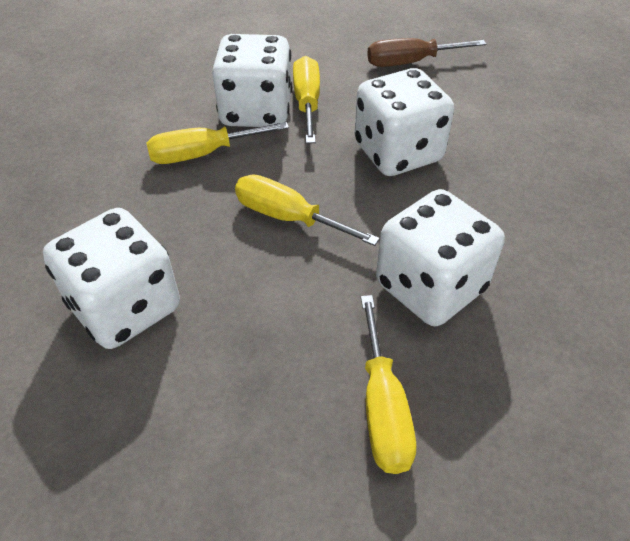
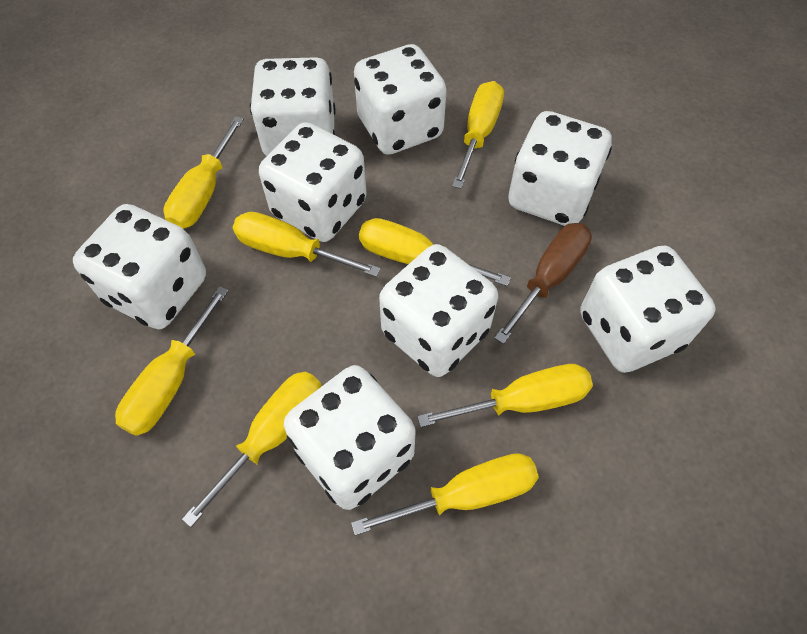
white dice: 4 -> 8
yellow screwdriver: 4 -> 8

